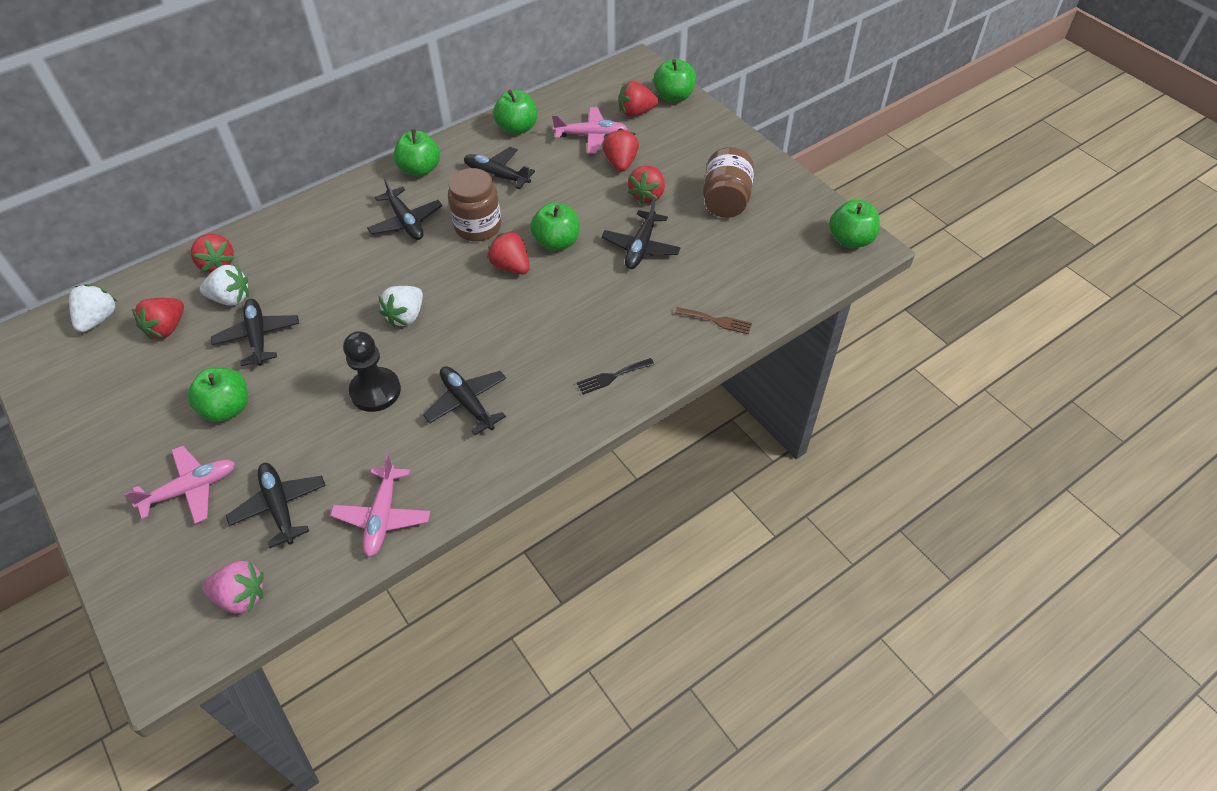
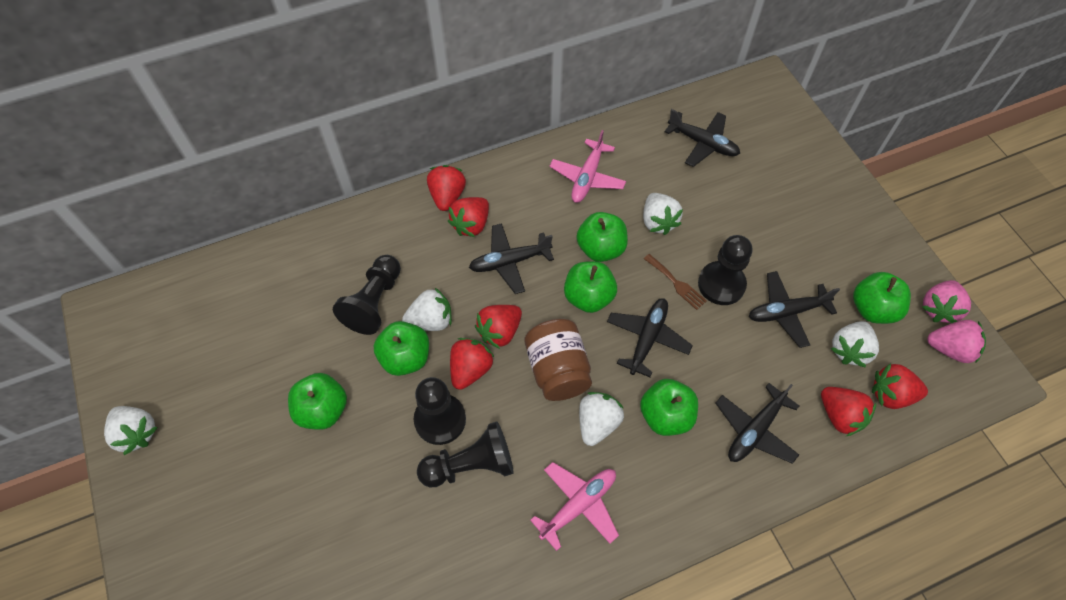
black fork: 1 -> 0
black pawn: 1 -> 4
black plane: 6 -> 5
brown jar: 2 -> 1
pink plane: 3 -> 2
pink strawberry: 1 -> 2
white strawberry: 3 -> 5

